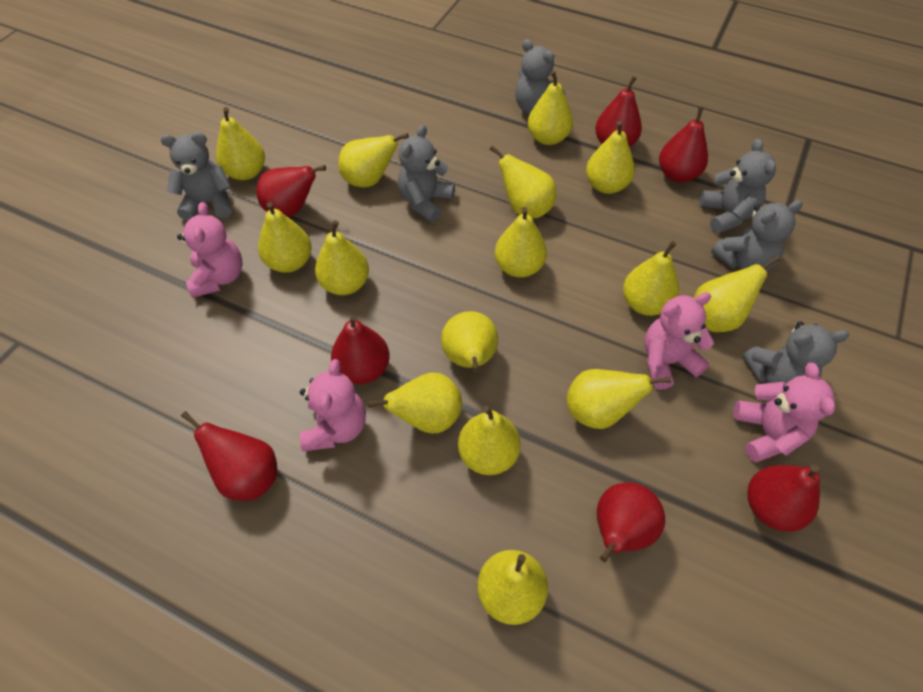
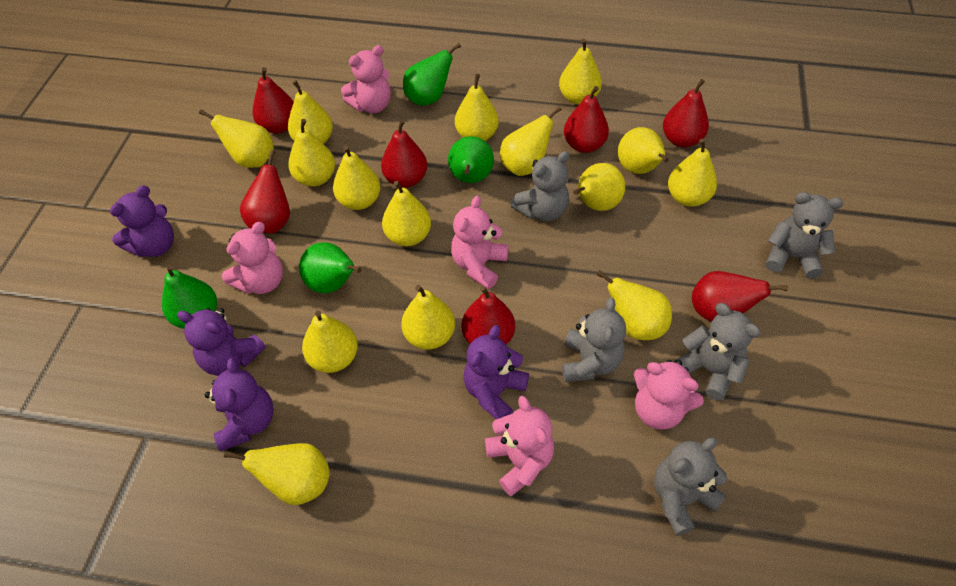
green pear: 0 -> 4
grey teddy bear: 6 -> 5
pink teddy bear: 4 -> 5
purple teddy bear: 0 -> 4

